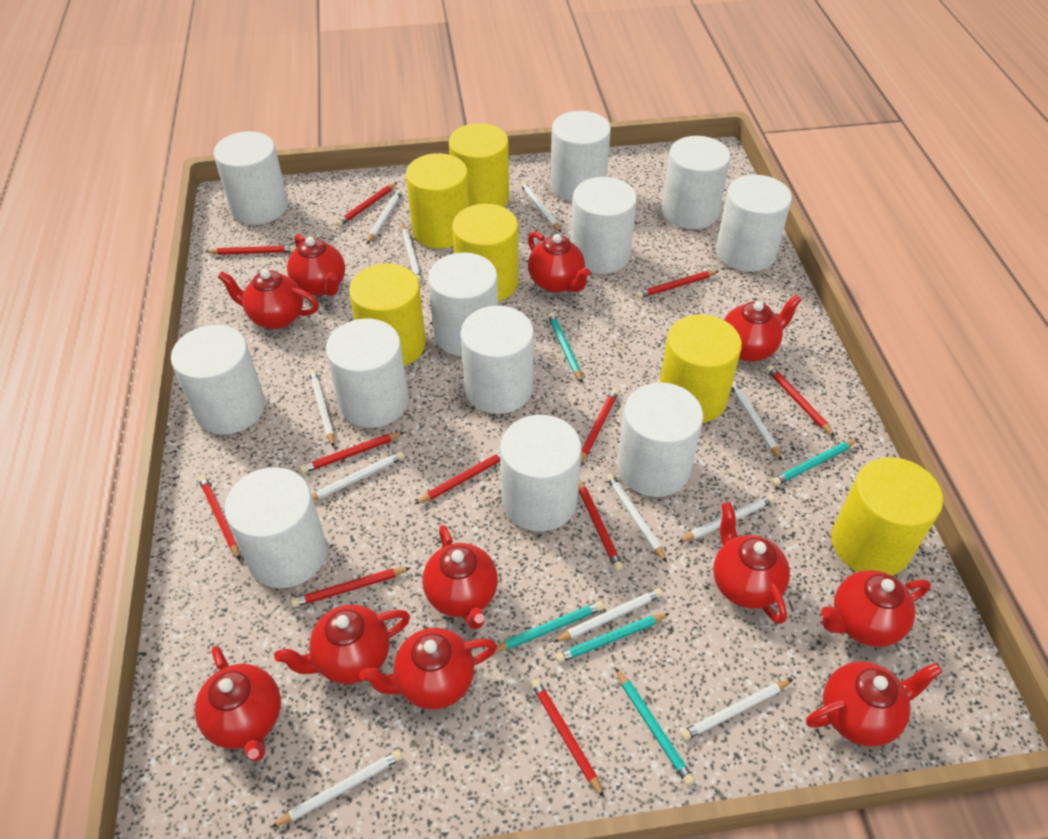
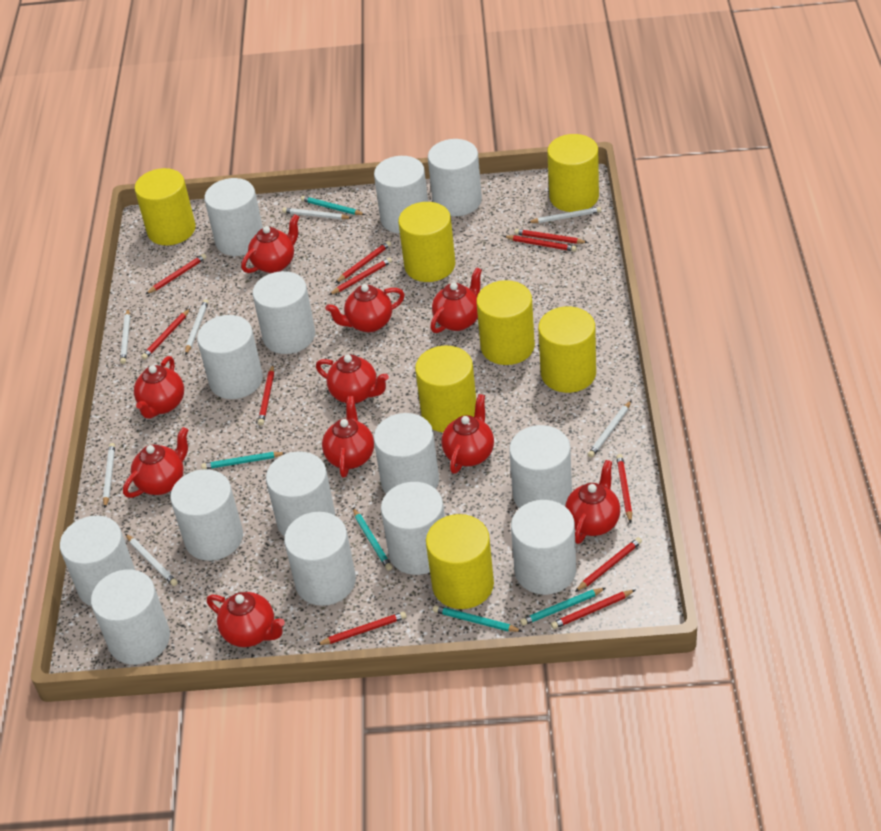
red teapot: 11 -> 10
white cylinder: 12 -> 14
white pencil: 11 -> 7
yellow cylinder: 6 -> 7

